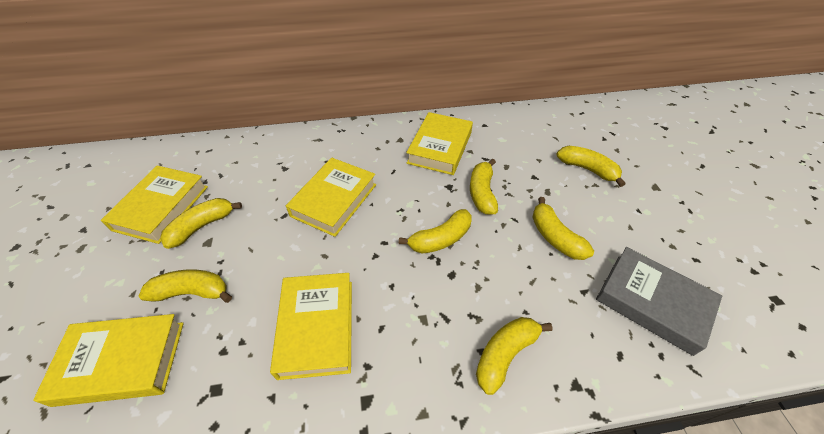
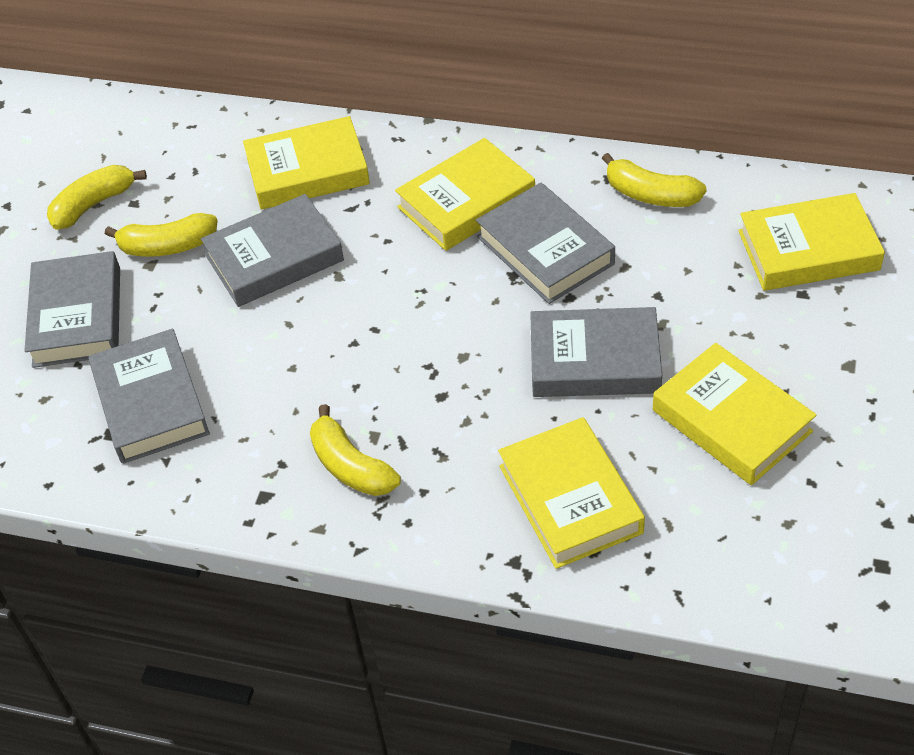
grey book: 1 -> 5
yellow banana: 7 -> 4

